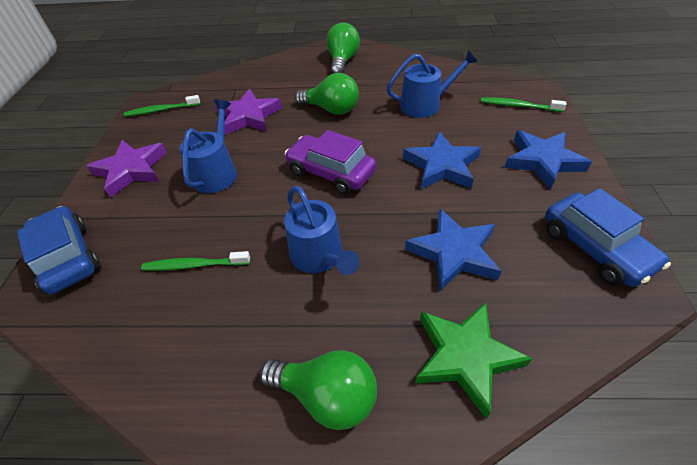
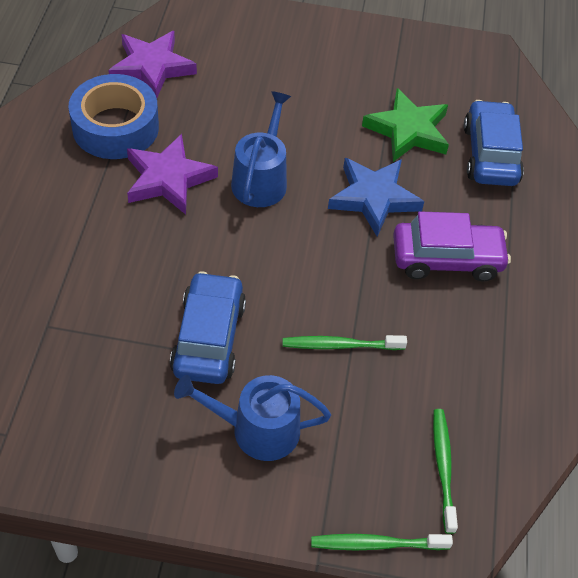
blue star: 3 -> 1
blue tape: 0 -> 1
blue watering can: 3 -> 2
green light bulb: 3 -> 0

